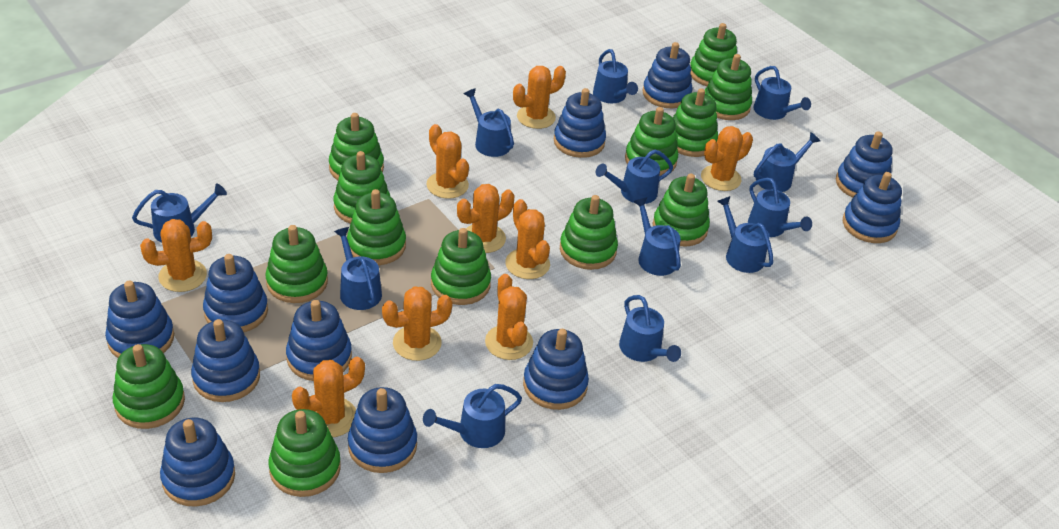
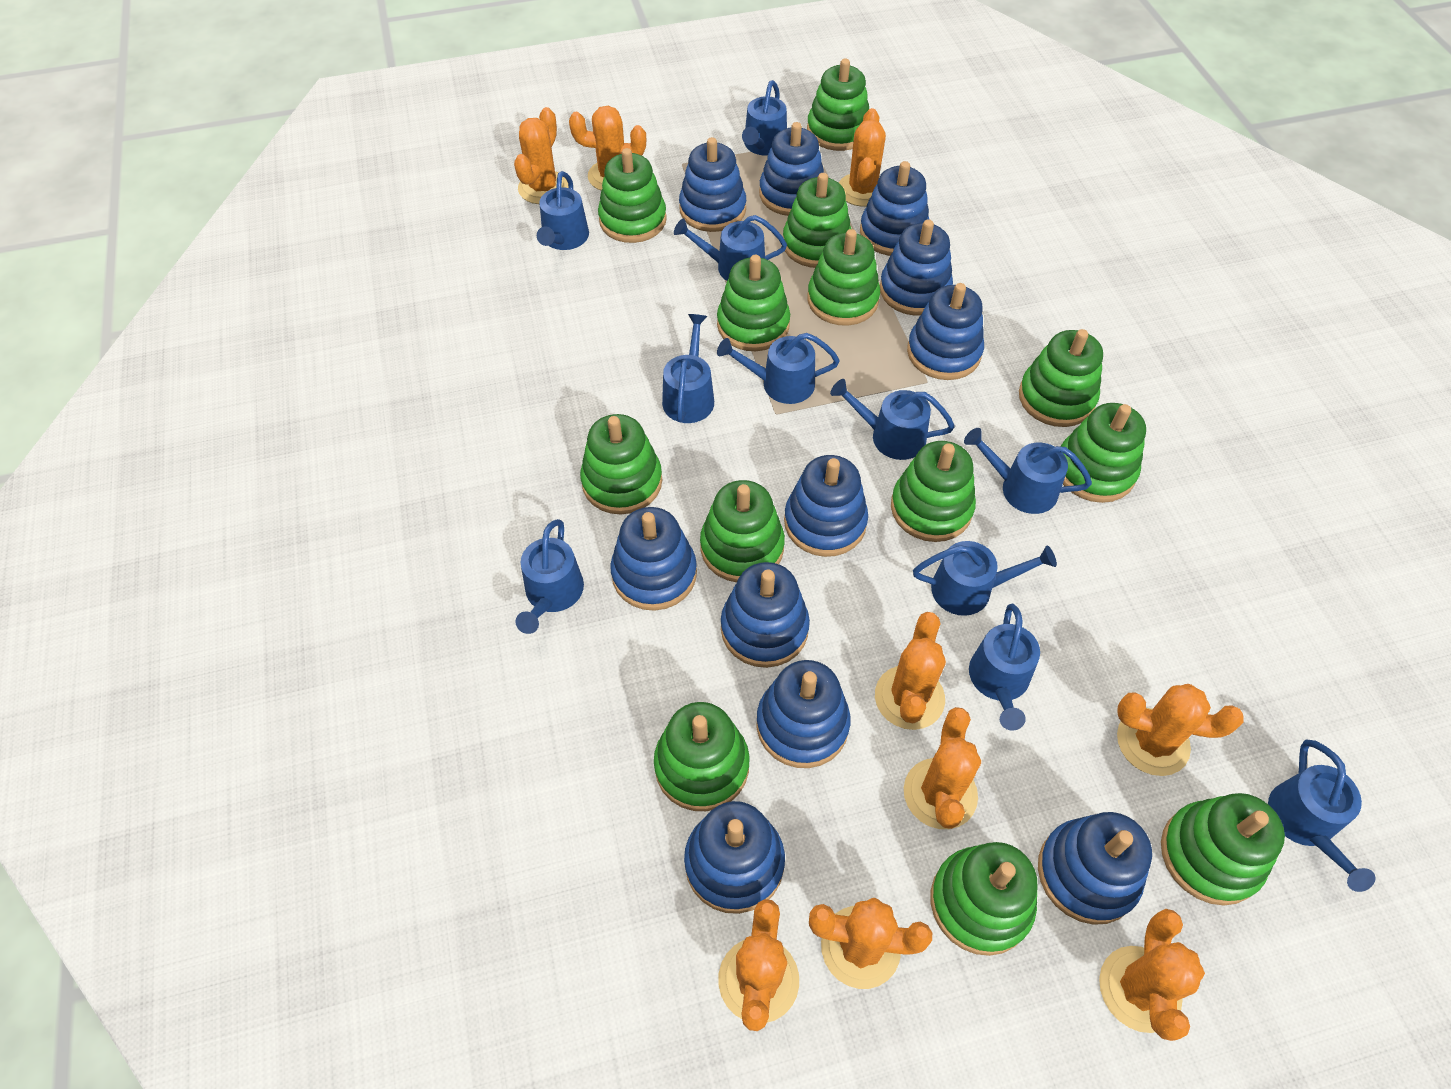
blue watering can: 12 -> 11

